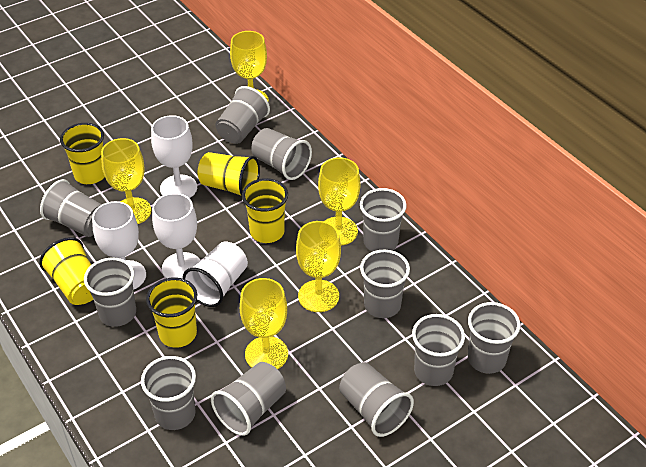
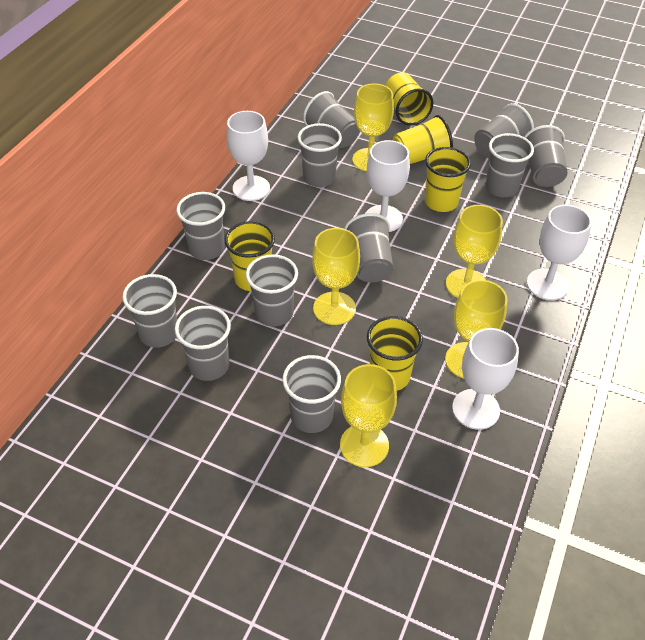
white cup: 1 -> 0
white goblet: 3 -> 4

